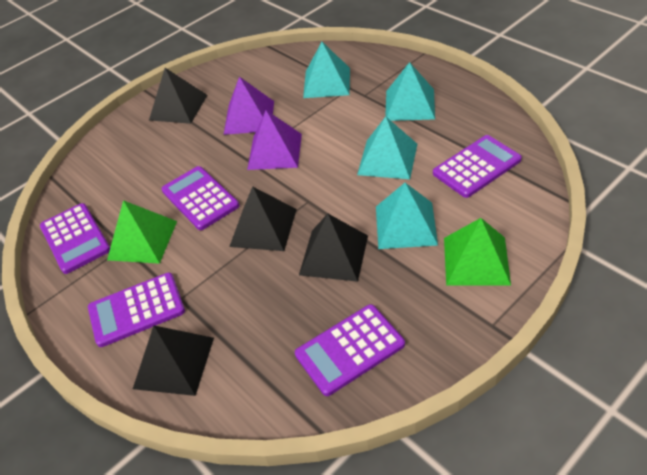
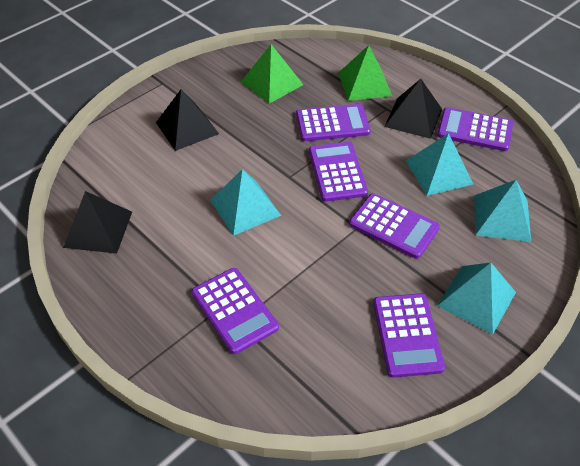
black pyramid: 4 -> 3
purple calculator: 5 -> 6
purple pyramid: 2 -> 0

